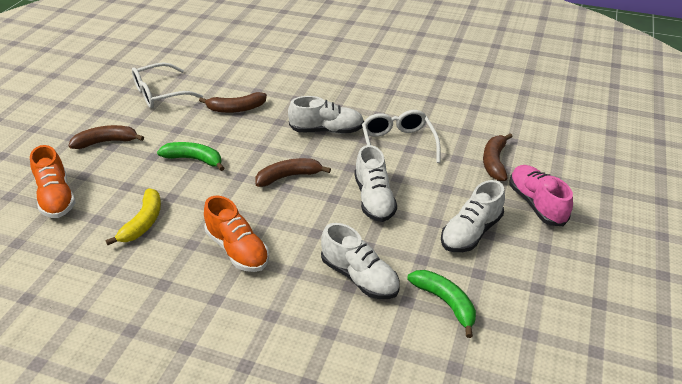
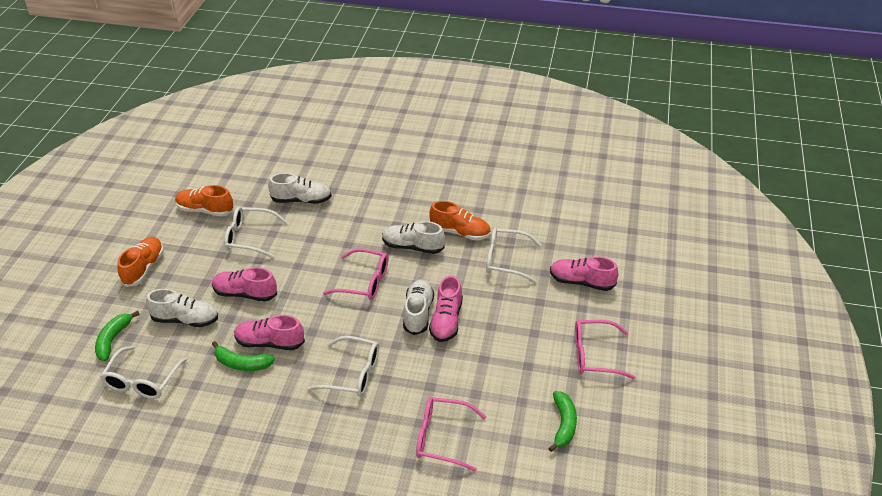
brown banana: 4 -> 0
green banana: 2 -> 3
orange shoe: 2 -> 3
pink glasses: 0 -> 3
pink shoe: 1 -> 4
white glasses: 2 -> 4
yellow banana: 1 -> 0

